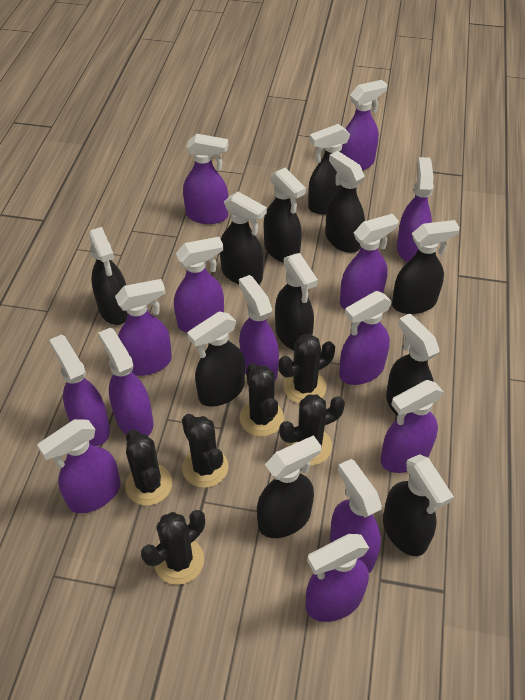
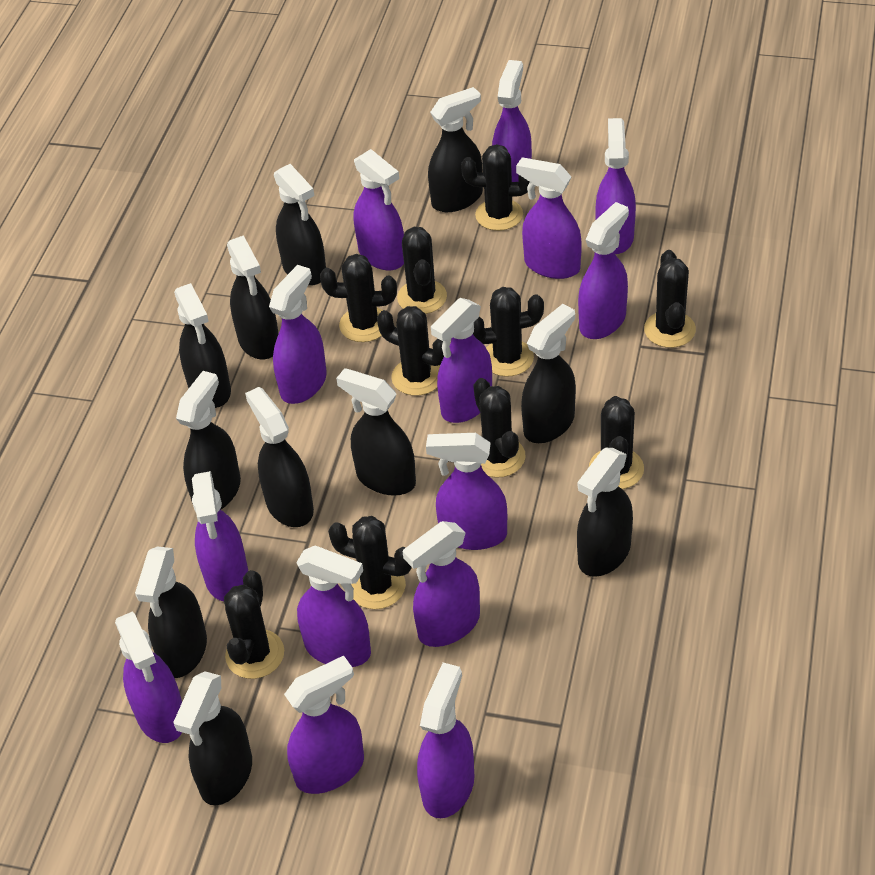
black cactus: 6 -> 10

